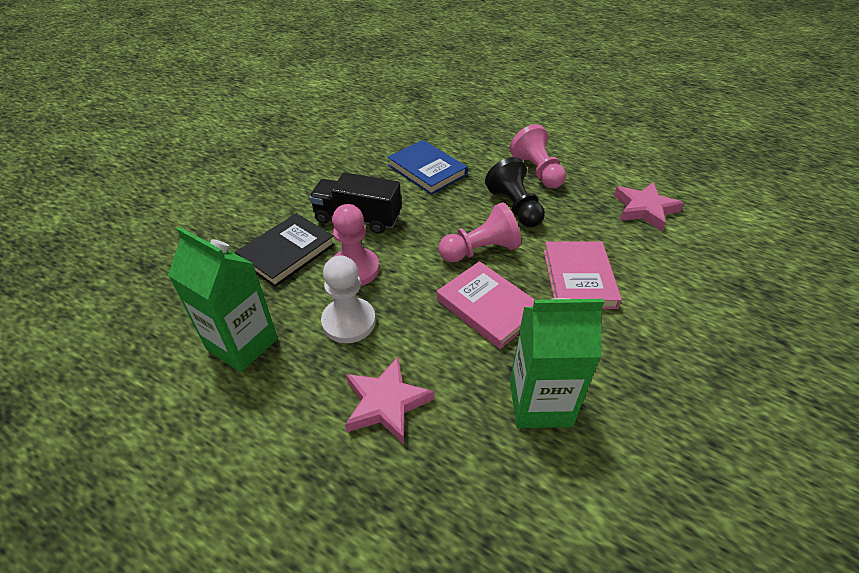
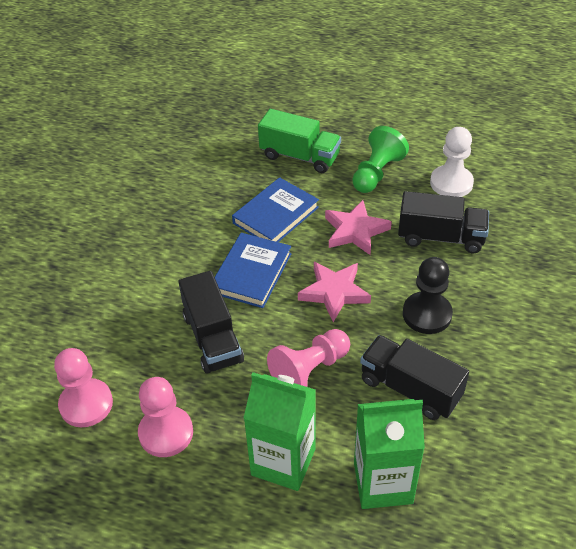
black book: 1 -> 0
black truck: 1 -> 3
blue book: 1 -> 2
green pawn: 0 -> 1
green truck: 0 -> 1
pink book: 2 -> 0

